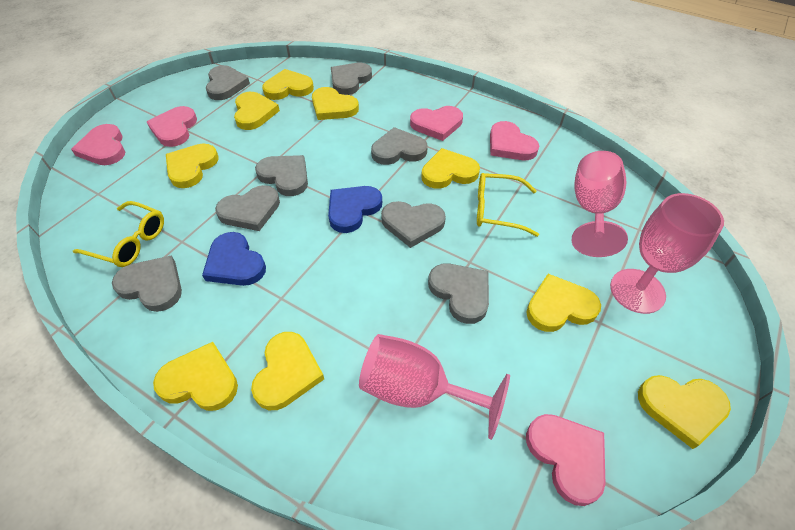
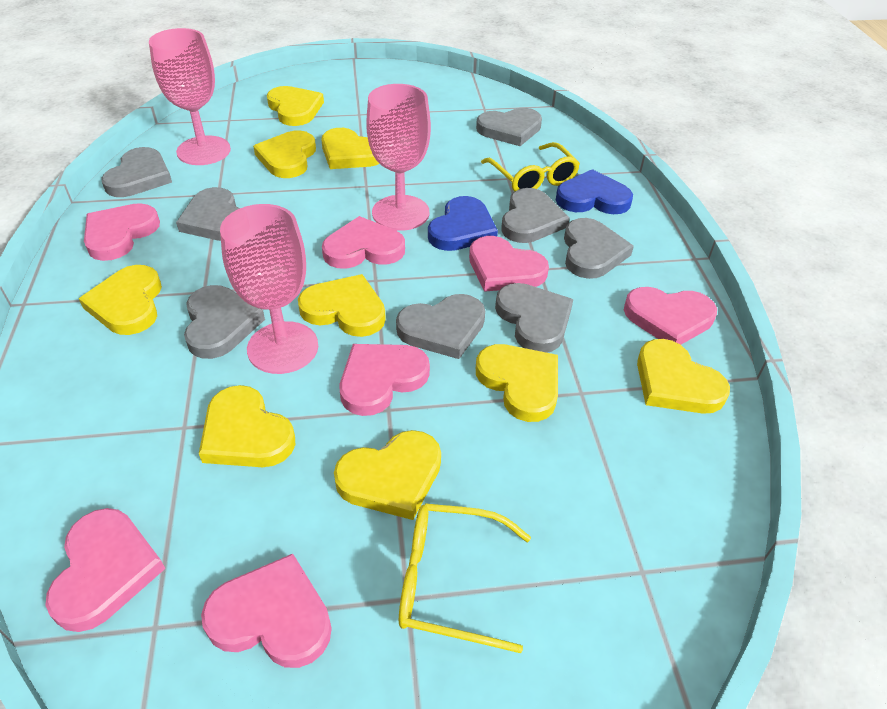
pink heart: 5 -> 7

